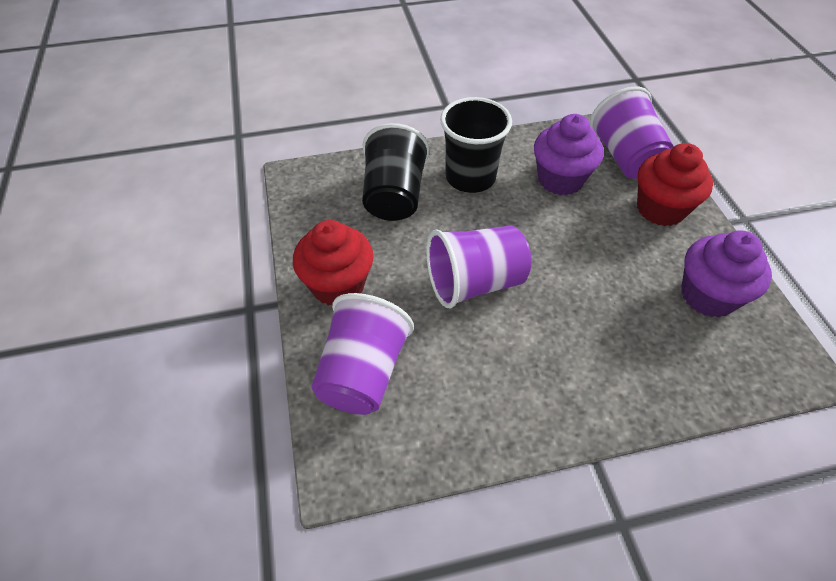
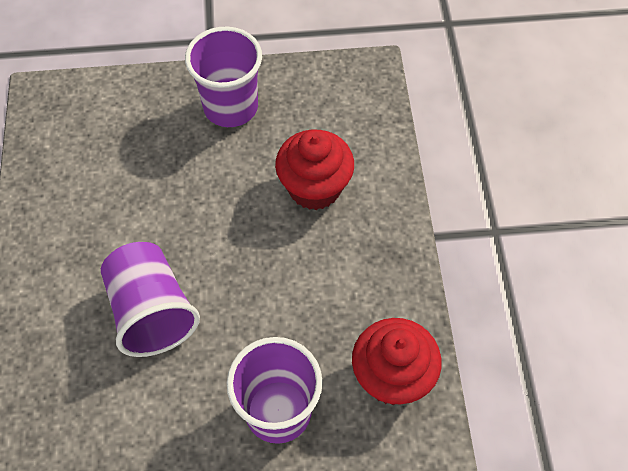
black cup: 2 -> 0
purple cupcake: 2 -> 0

